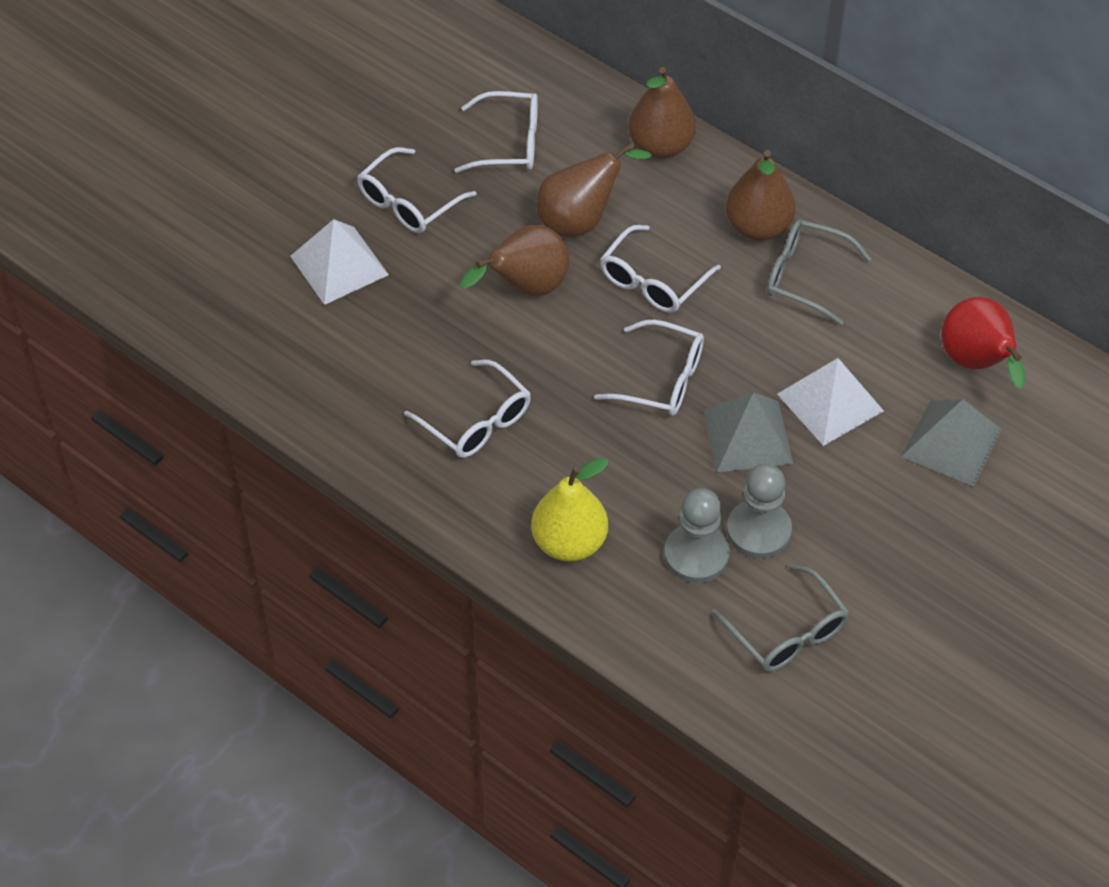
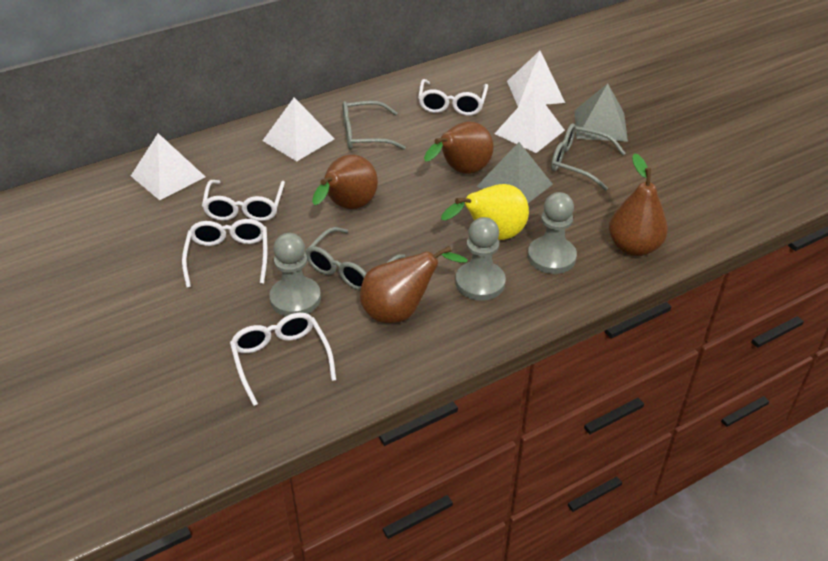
grey glasses: 2 -> 3
grey pawn: 2 -> 3
red pear: 1 -> 0
white glasses: 5 -> 4
white pyramid: 2 -> 4

